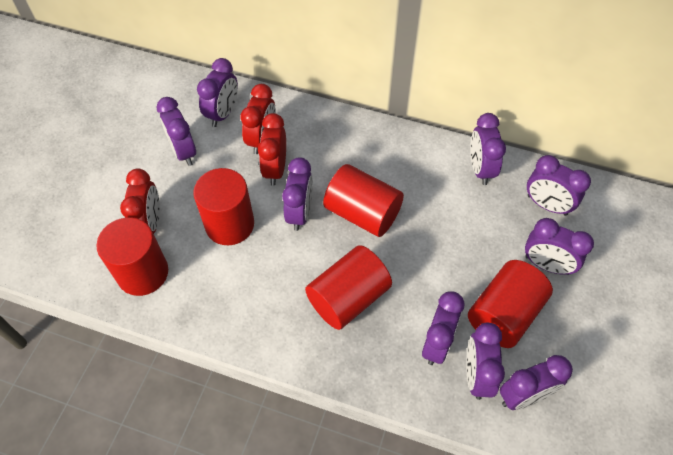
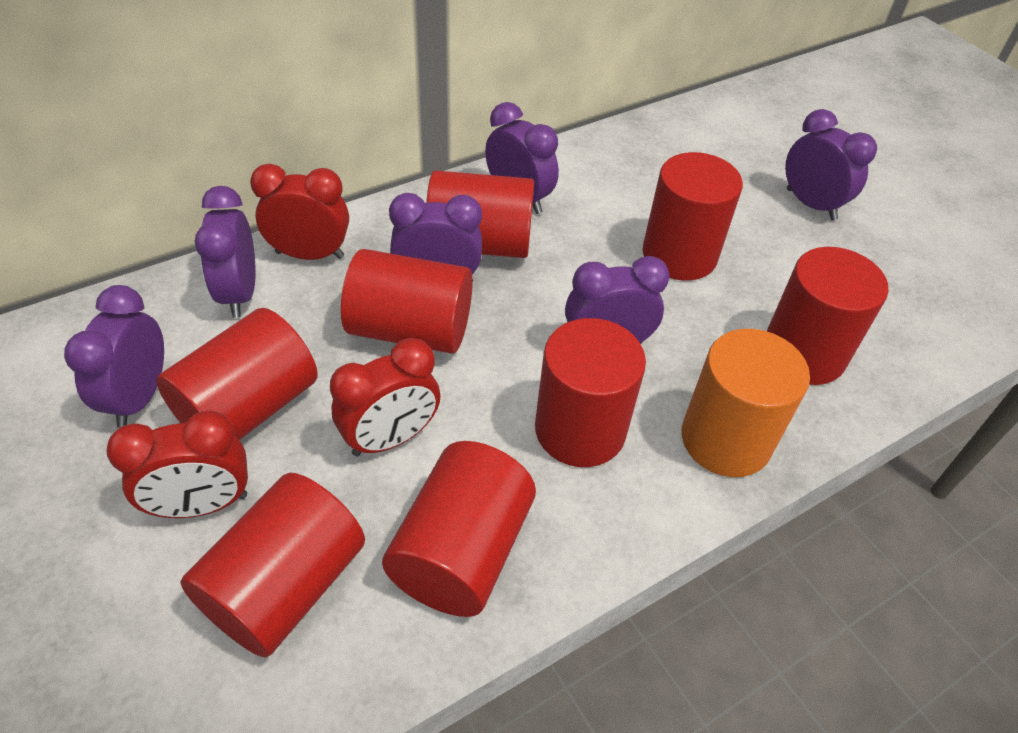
orange cylinder: 0 -> 1
purple clock: 9 -> 6
red cylinder: 5 -> 8

